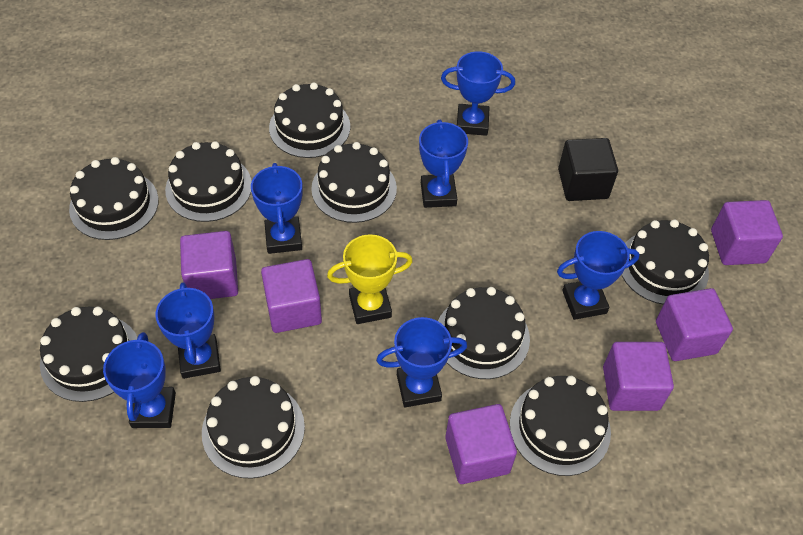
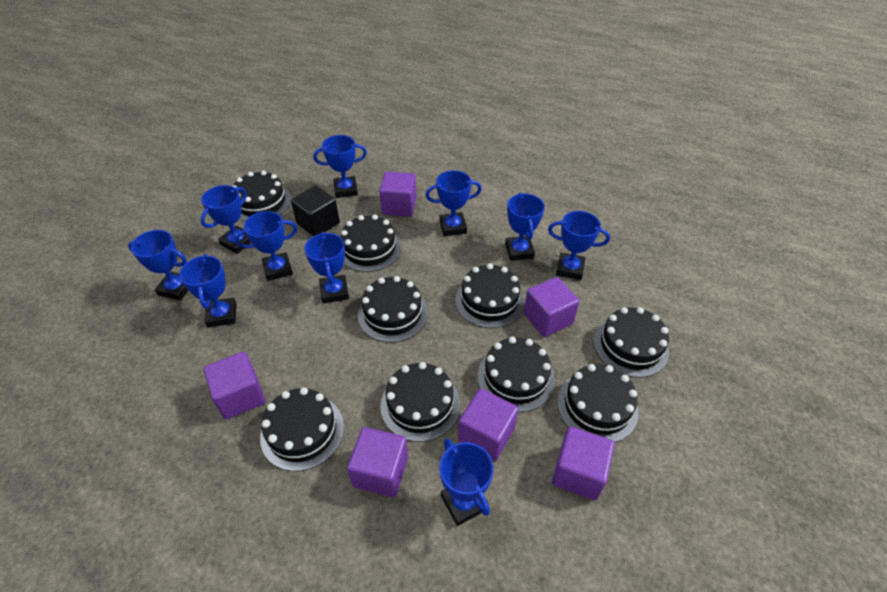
blue trophy: 7 -> 10
yellow trophy: 1 -> 0

